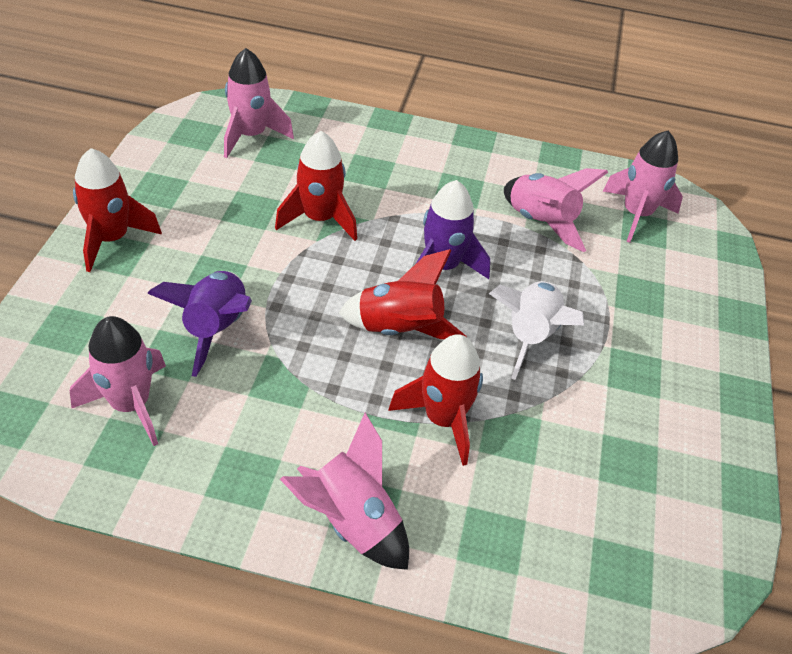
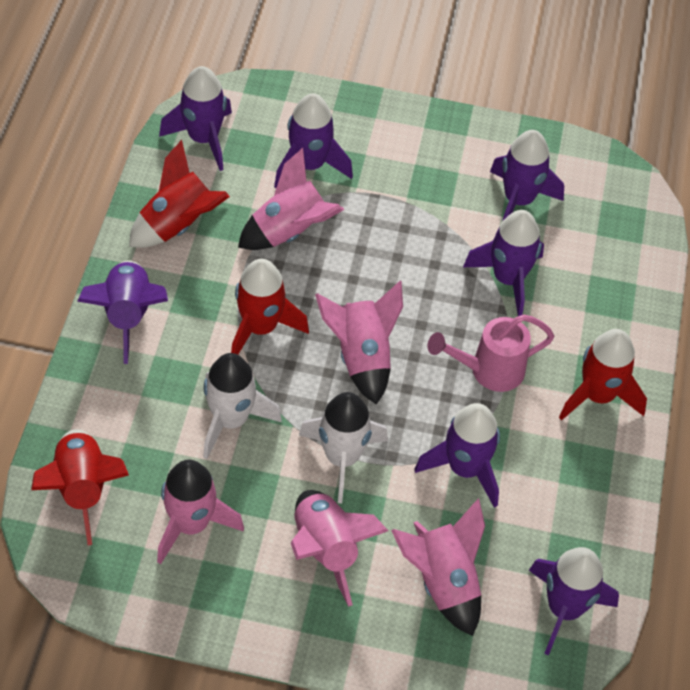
pink watering can: 0 -> 1
purple rocket: 2 -> 7
white rocket: 1 -> 2

